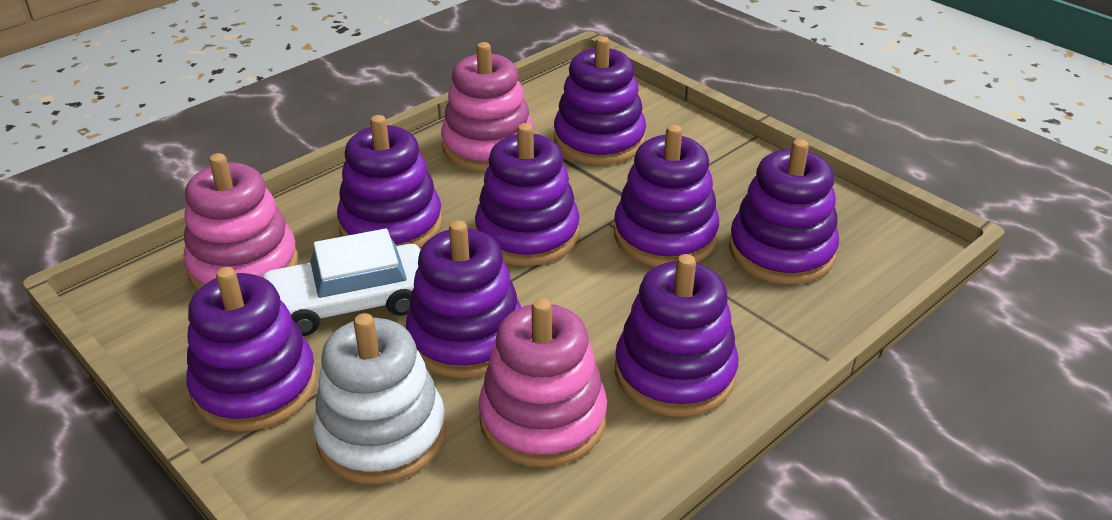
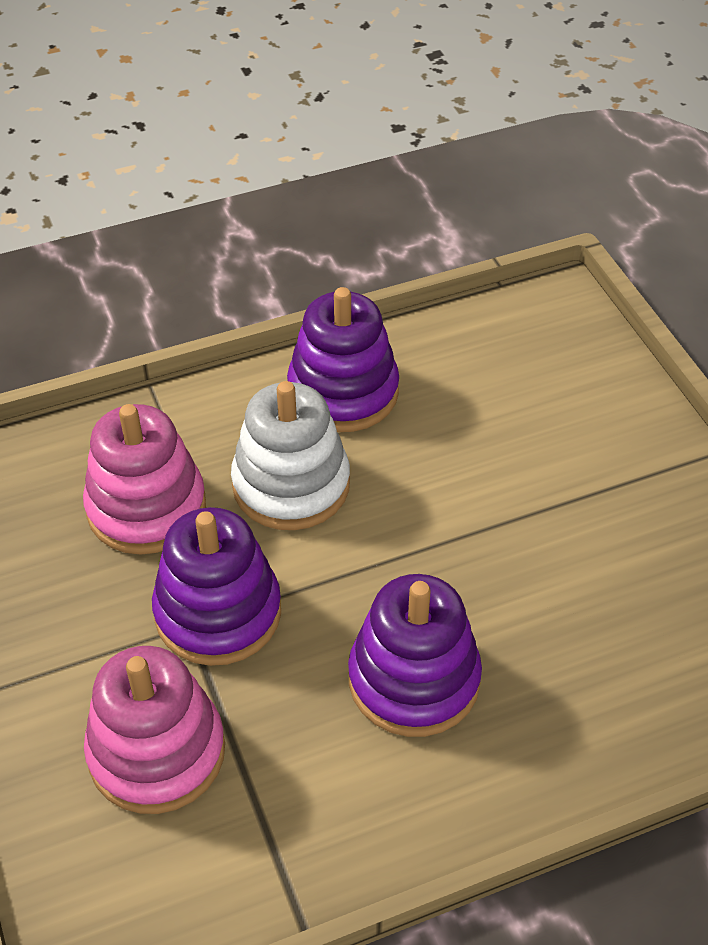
pink stacking toy: 3 -> 2
purple stacking toy: 8 -> 3
white car: 1 -> 0

